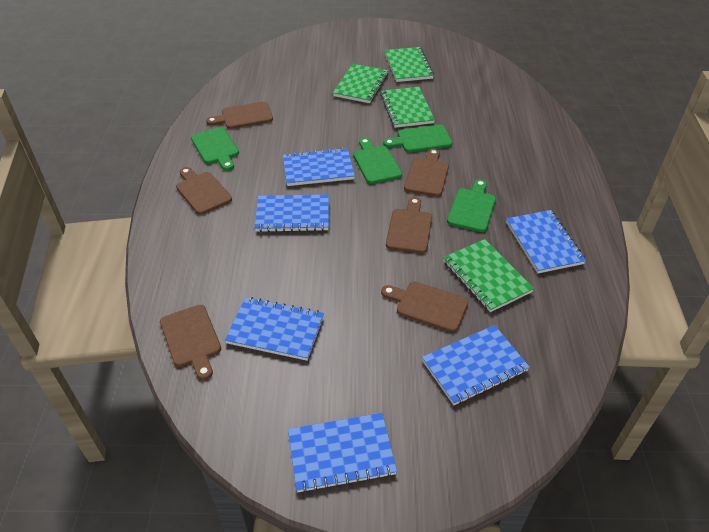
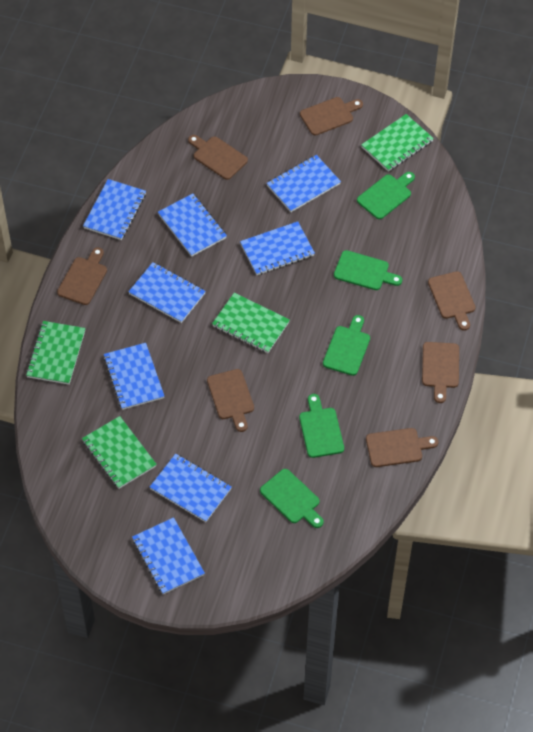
blue notebook: 6 -> 8
brown cutting board: 6 -> 7
green cutting board: 4 -> 5

